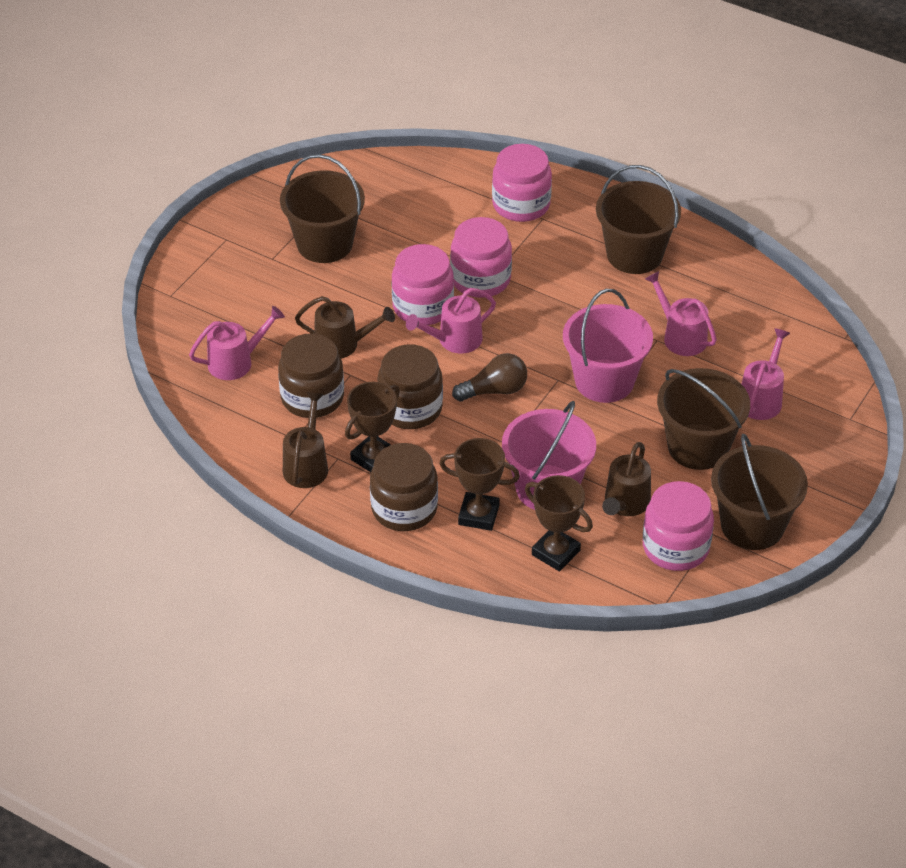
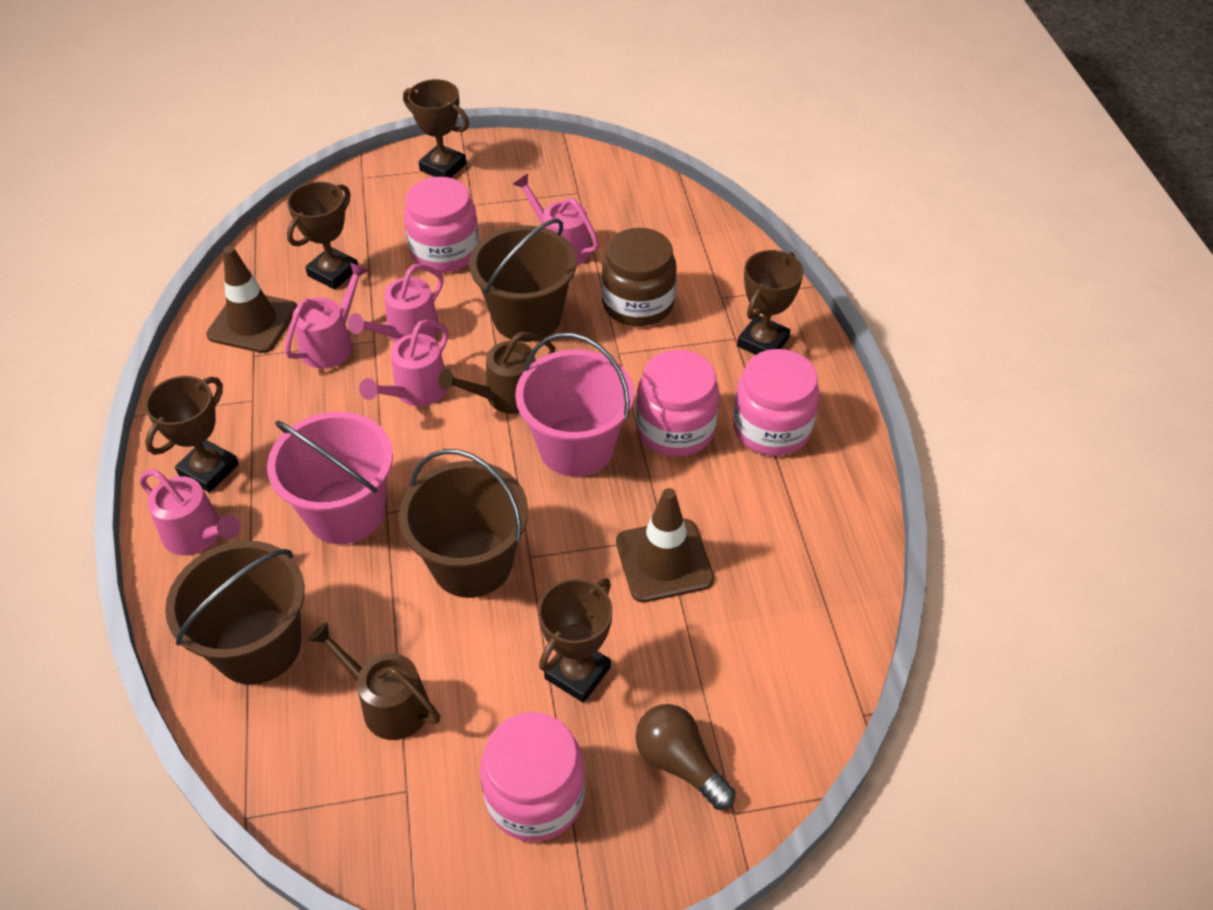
brown bucket: 4 -> 3
brown jar: 3 -> 1
brown traffic cone: 0 -> 2
brown trophy: 3 -> 5
brown watering can: 3 -> 2
pink watering can: 4 -> 5

